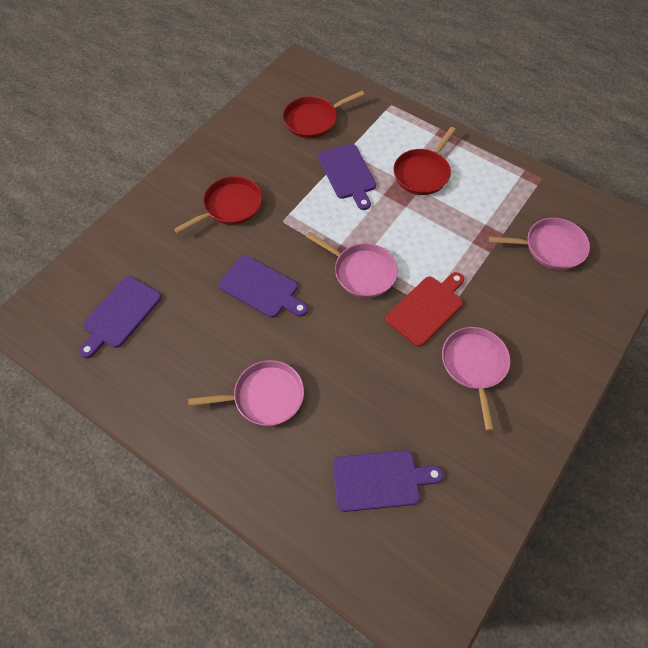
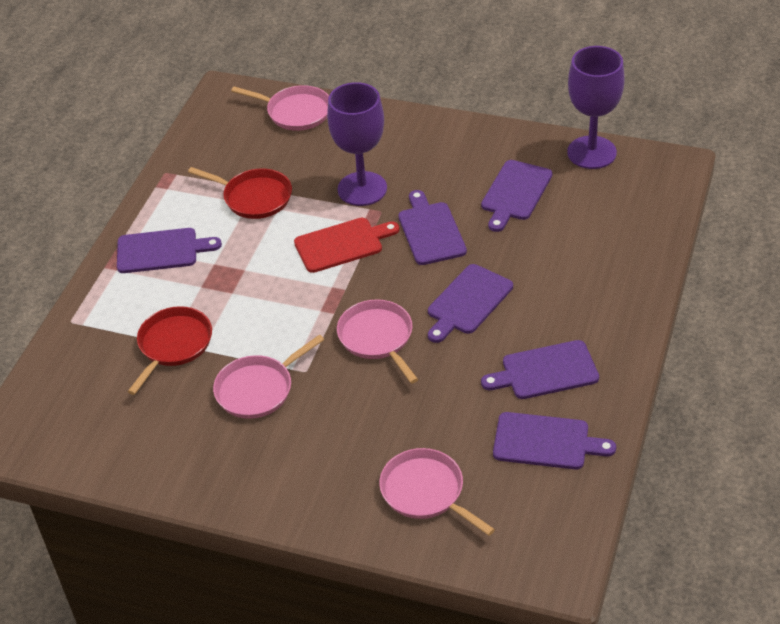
purple cutting board: 4 -> 6
purple goblet: 0 -> 2
red pan: 3 -> 2

